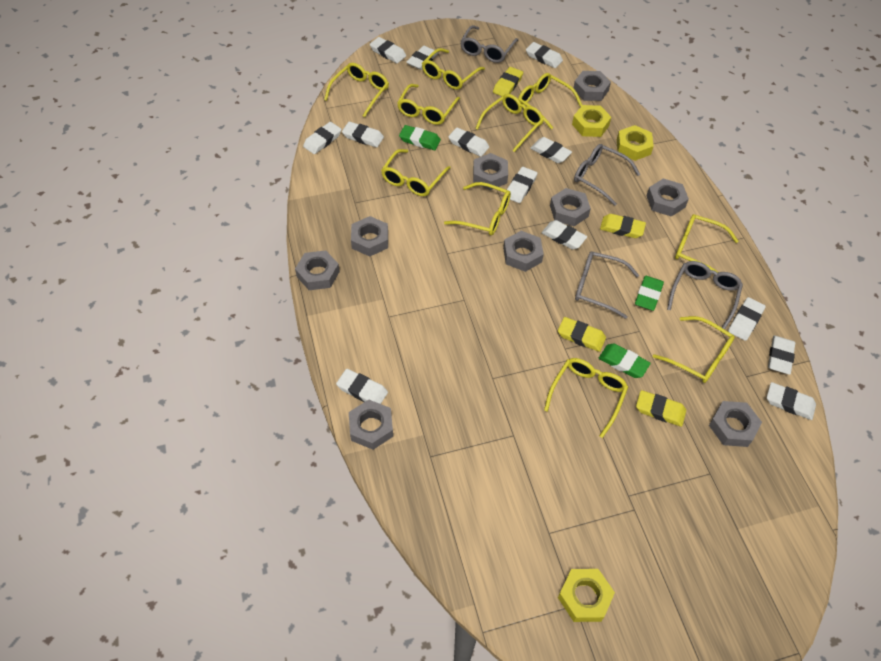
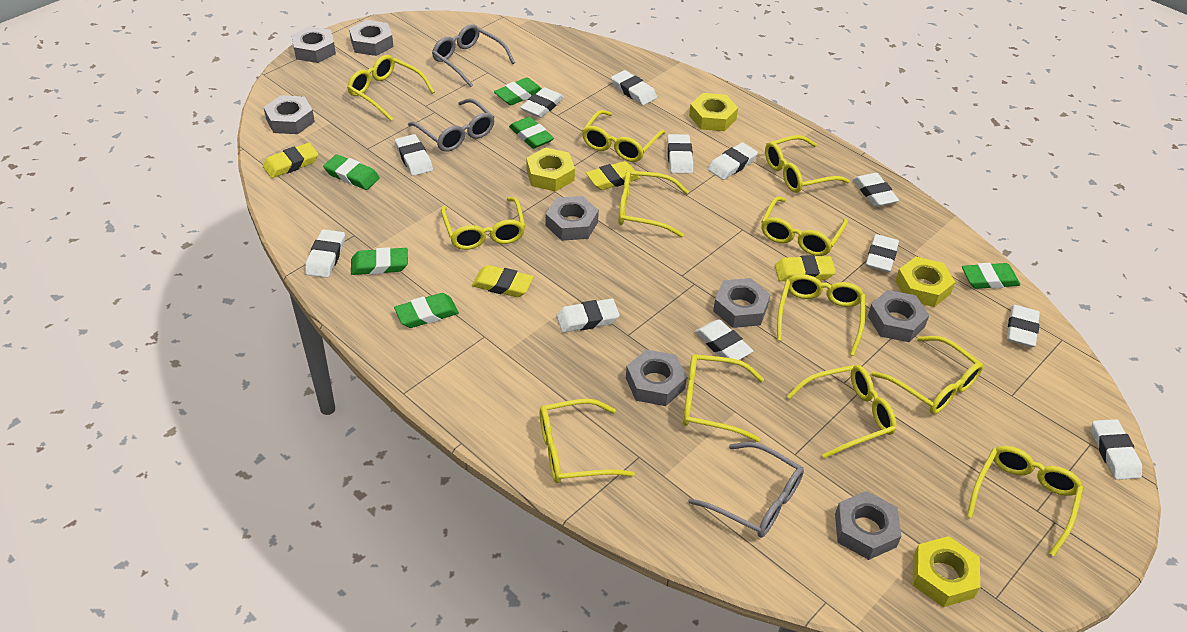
green eraser: 3 -> 6
grey glasses: 4 -> 3
grey nut: 9 -> 8
white eraser: 13 -> 12
yellow glasses: 10 -> 12
yellow nut: 3 -> 4

